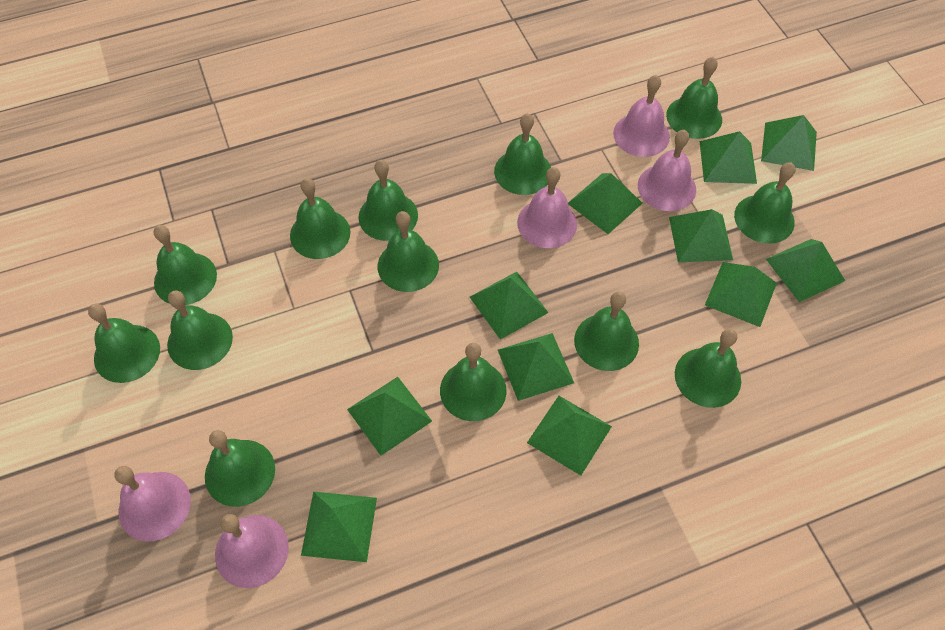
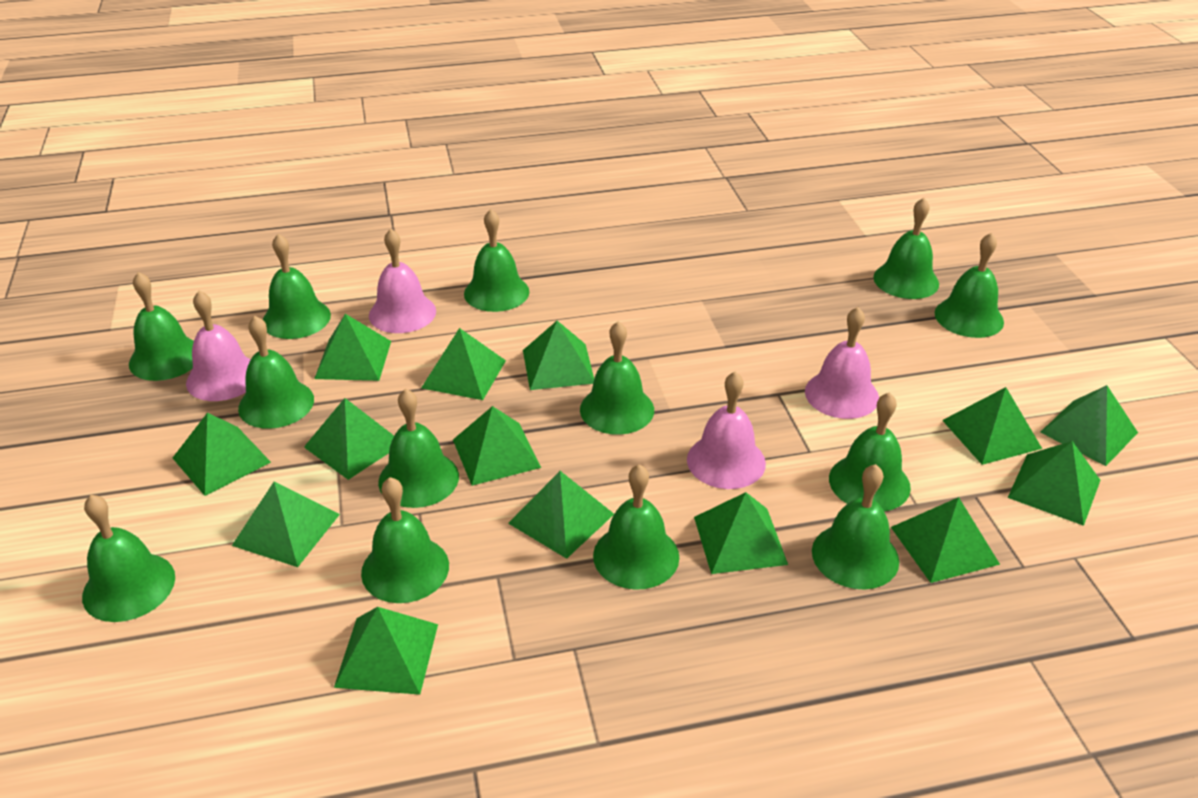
green pyramid: 11 -> 14
pink bell: 5 -> 4

